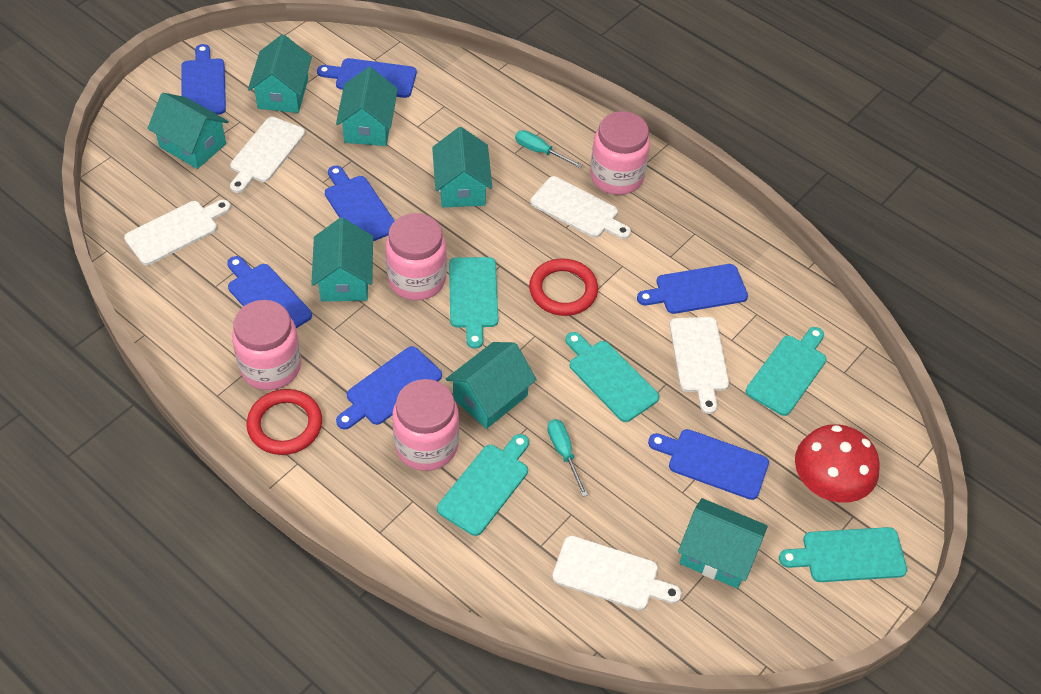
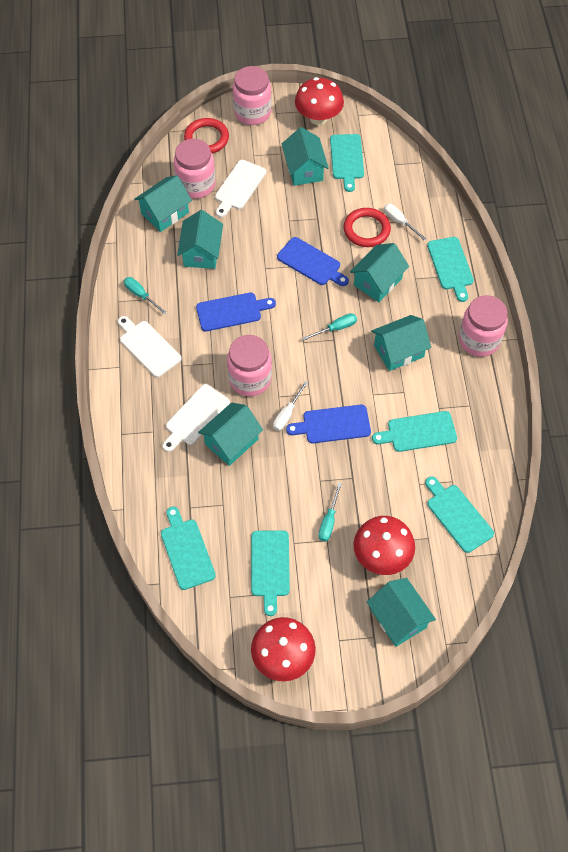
blue cutting board: 7 -> 3
red mushroom: 1 -> 3
turquoise cutting board: 5 -> 6
turquoise screwdriver: 2 -> 3
white cutting board: 5 -> 3
white screwdriver: 0 -> 2

